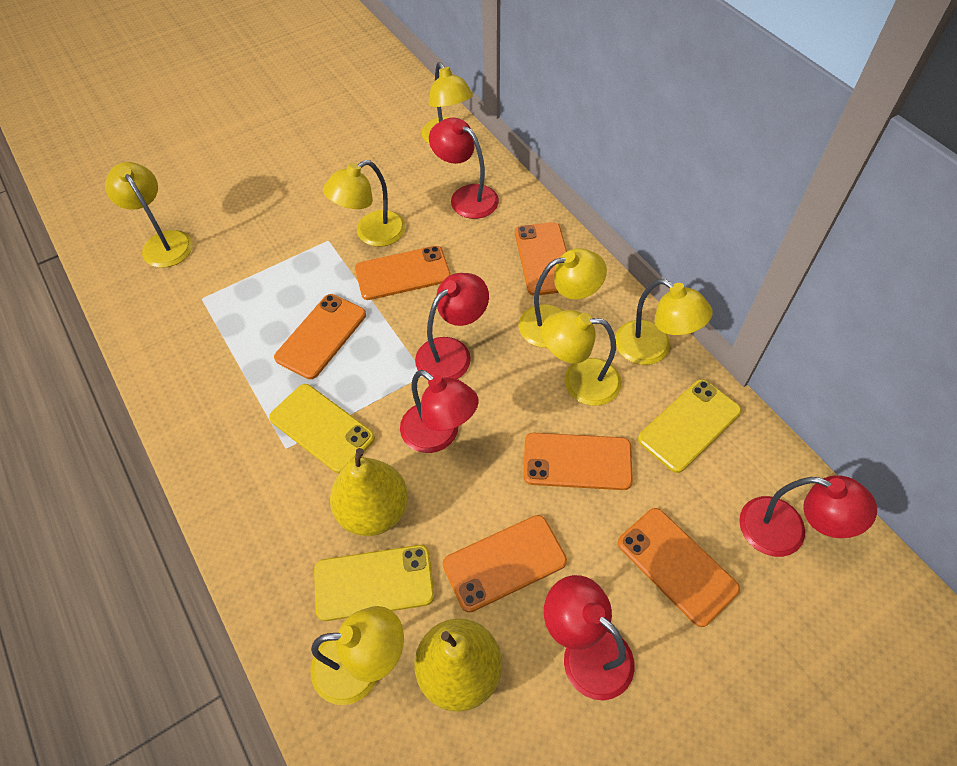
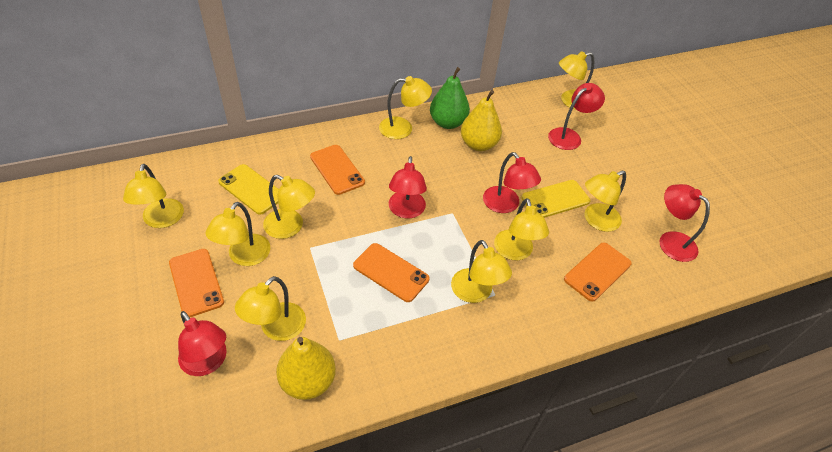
green pear: 0 -> 1
orange phone: 6 -> 4
yellow lamp: 7 -> 9
yellow phone: 3 -> 2

